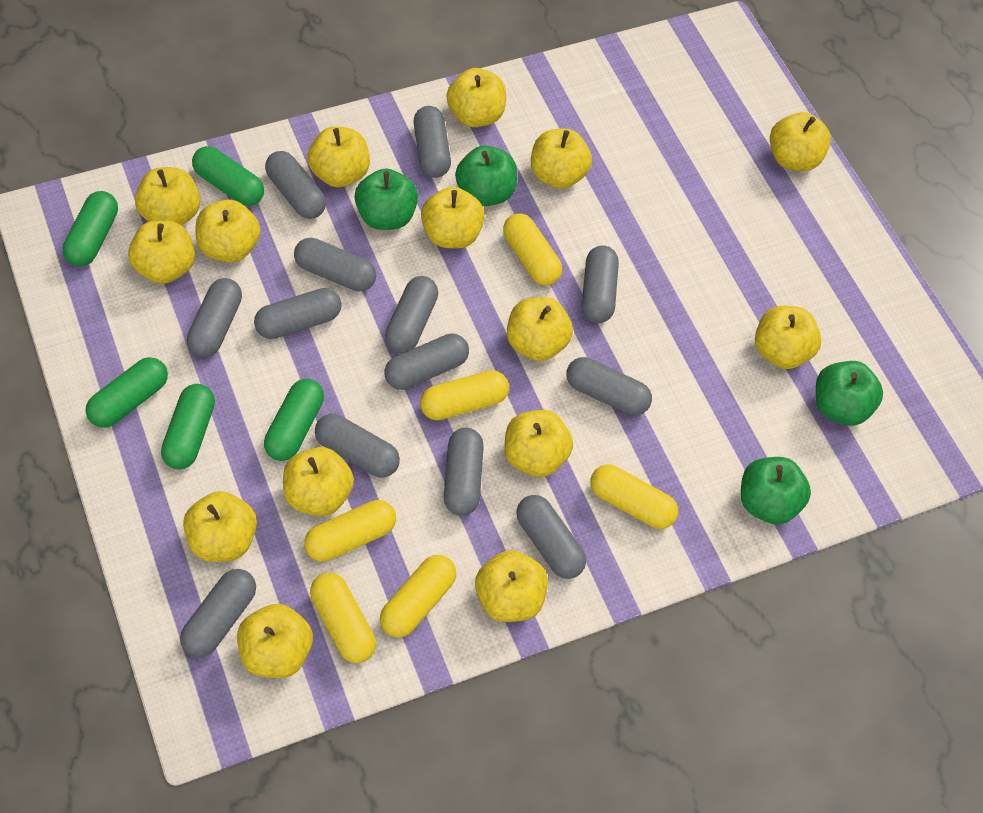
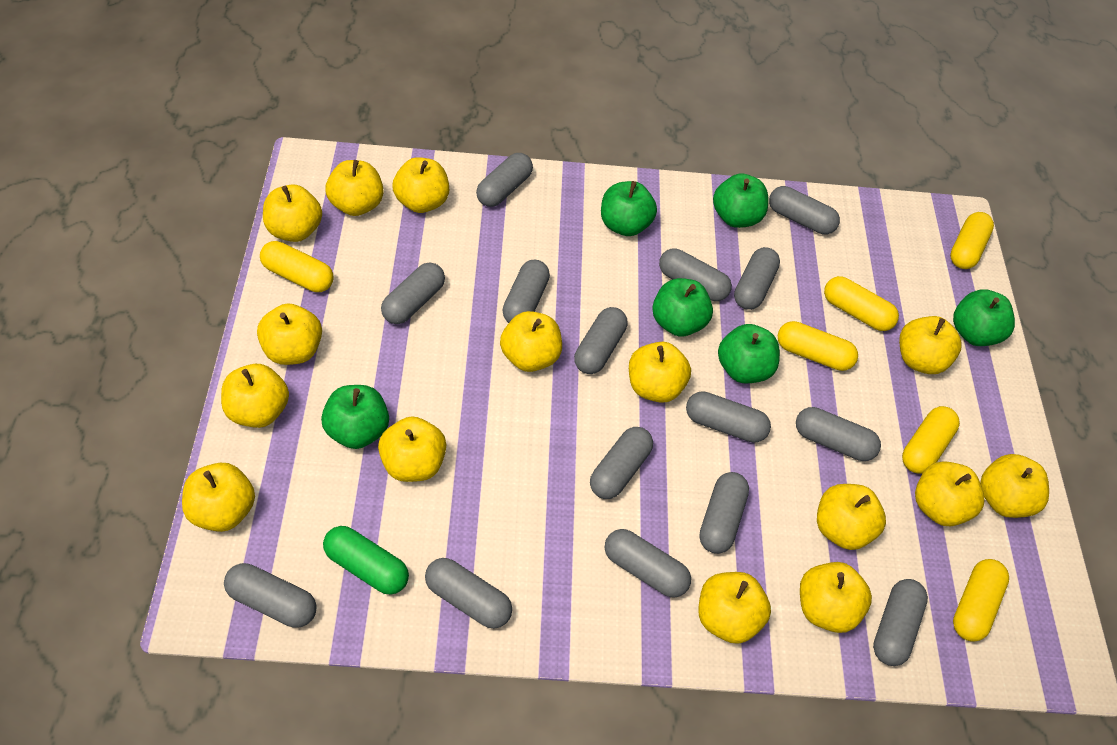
green apple: 4 -> 6
green capsule: 5 -> 1
grey capsule: 13 -> 15

